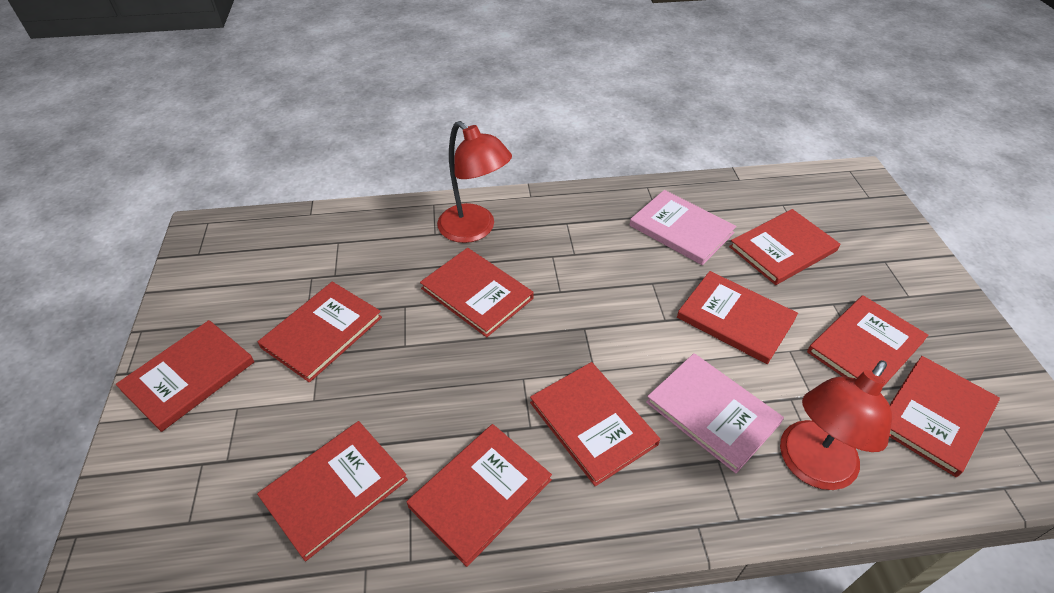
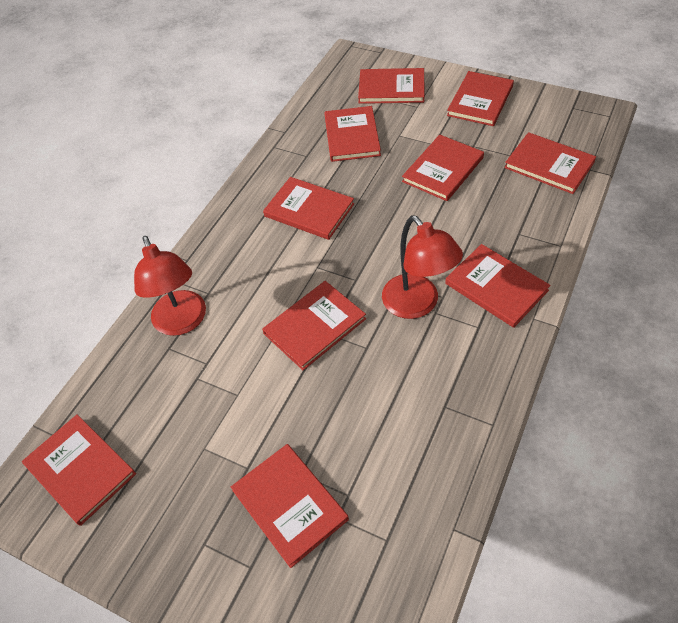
pink book: 2 -> 0

